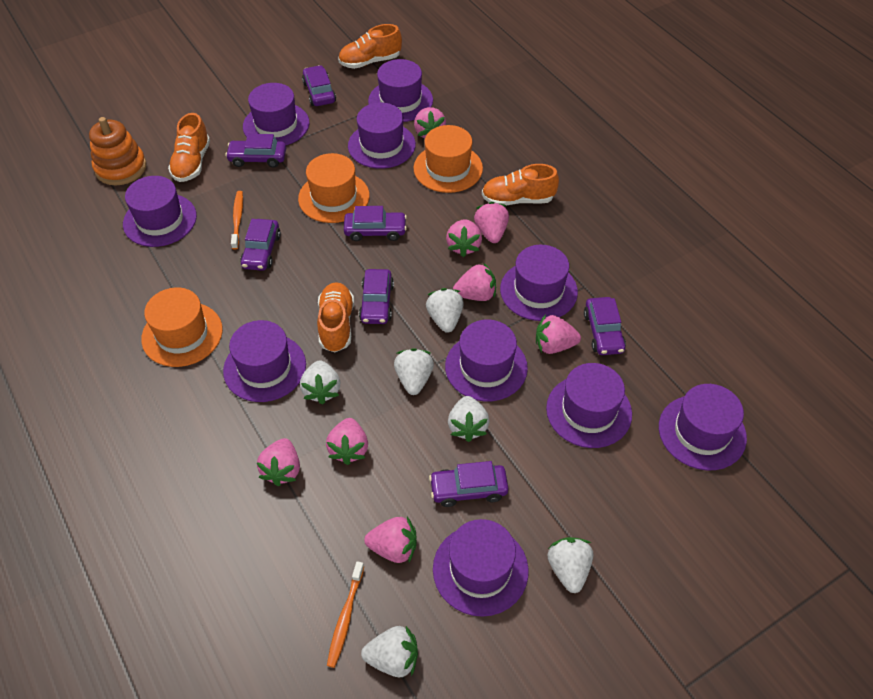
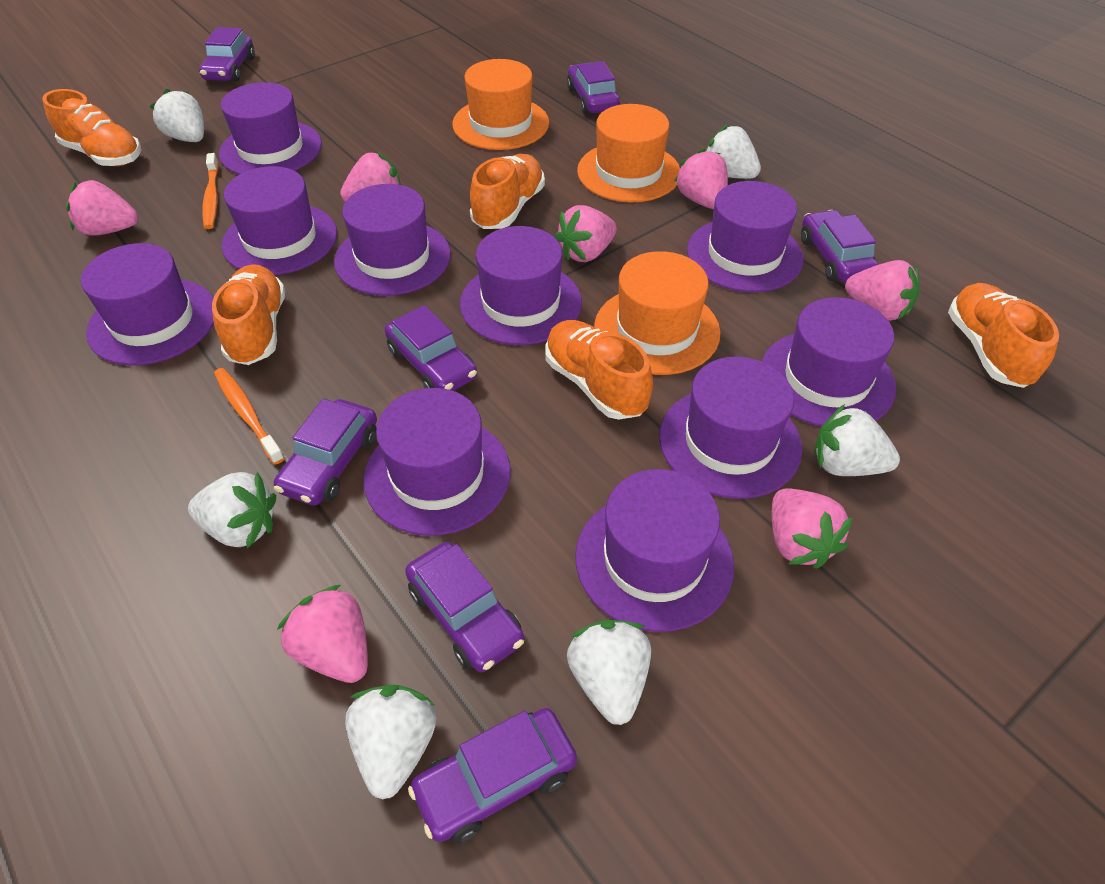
orange shoe: 4 -> 5
orange stacking toy: 1 -> 0
pink strawberry: 8 -> 7

